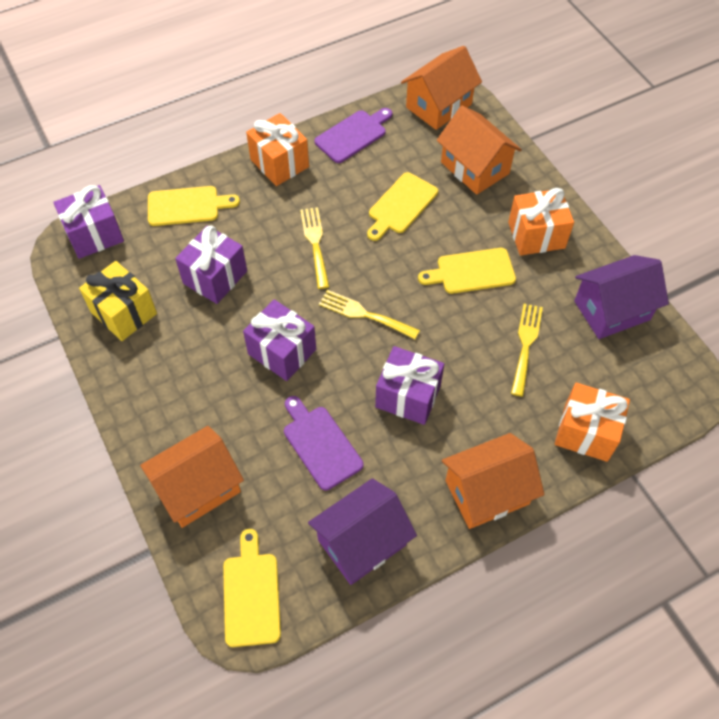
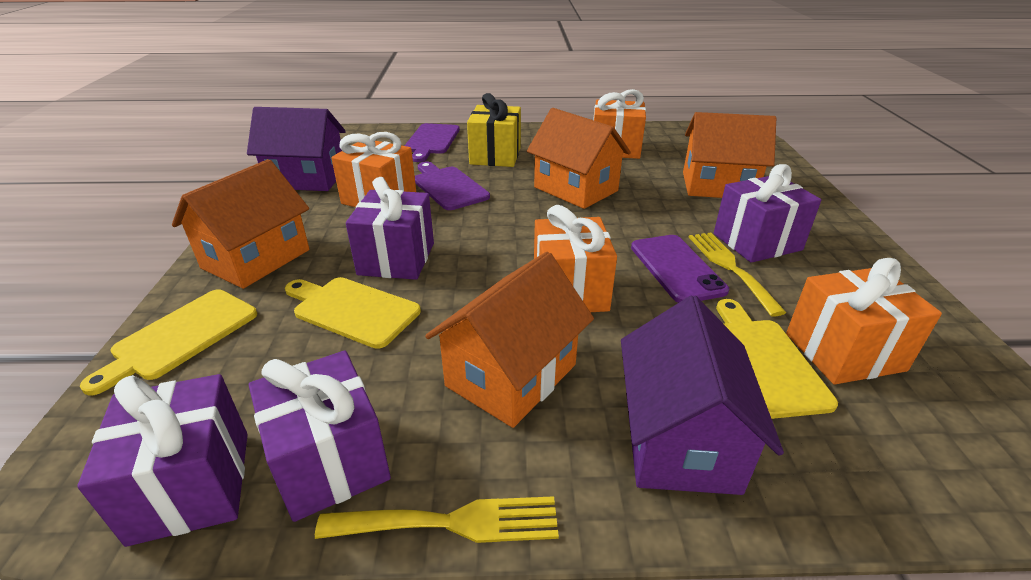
orange gift: 3 -> 4
purple phone: 0 -> 1
yellow cutting board: 4 -> 3
yellow fork: 3 -> 2

